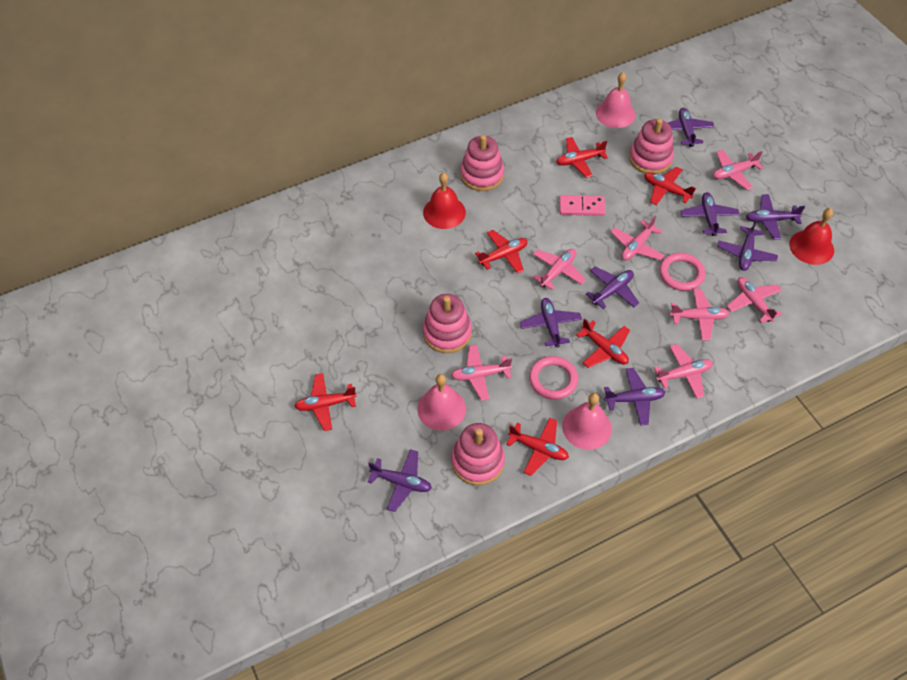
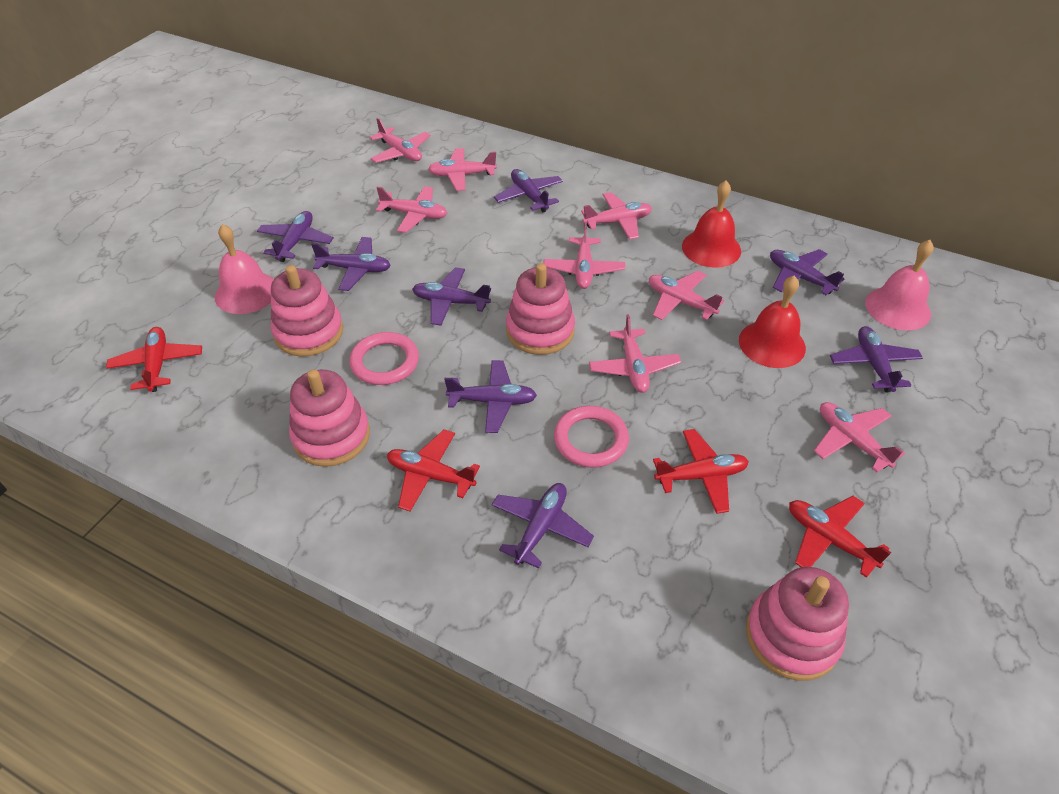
pink bell: 3 -> 2
pink domino: 1 -> 0
pink plane: 7 -> 8
red plane: 6 -> 4

